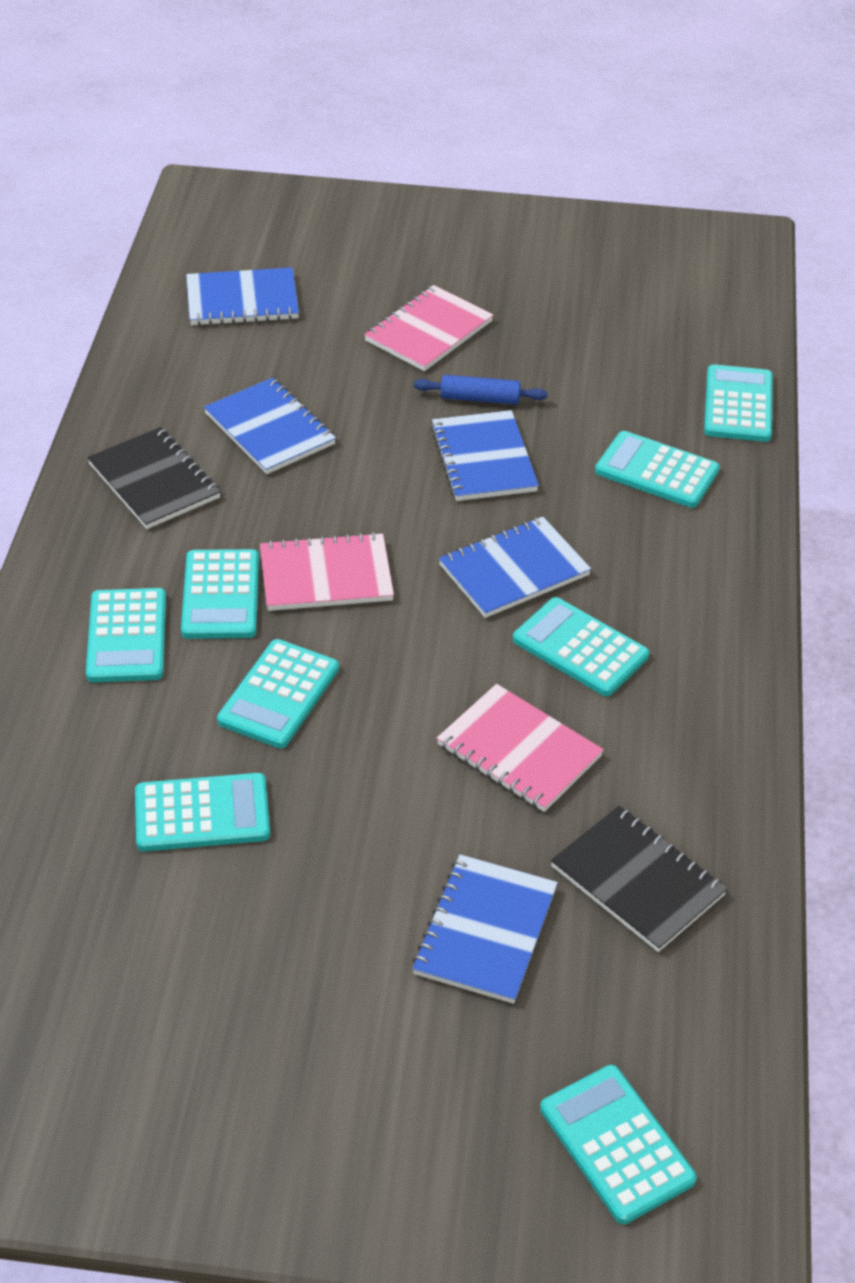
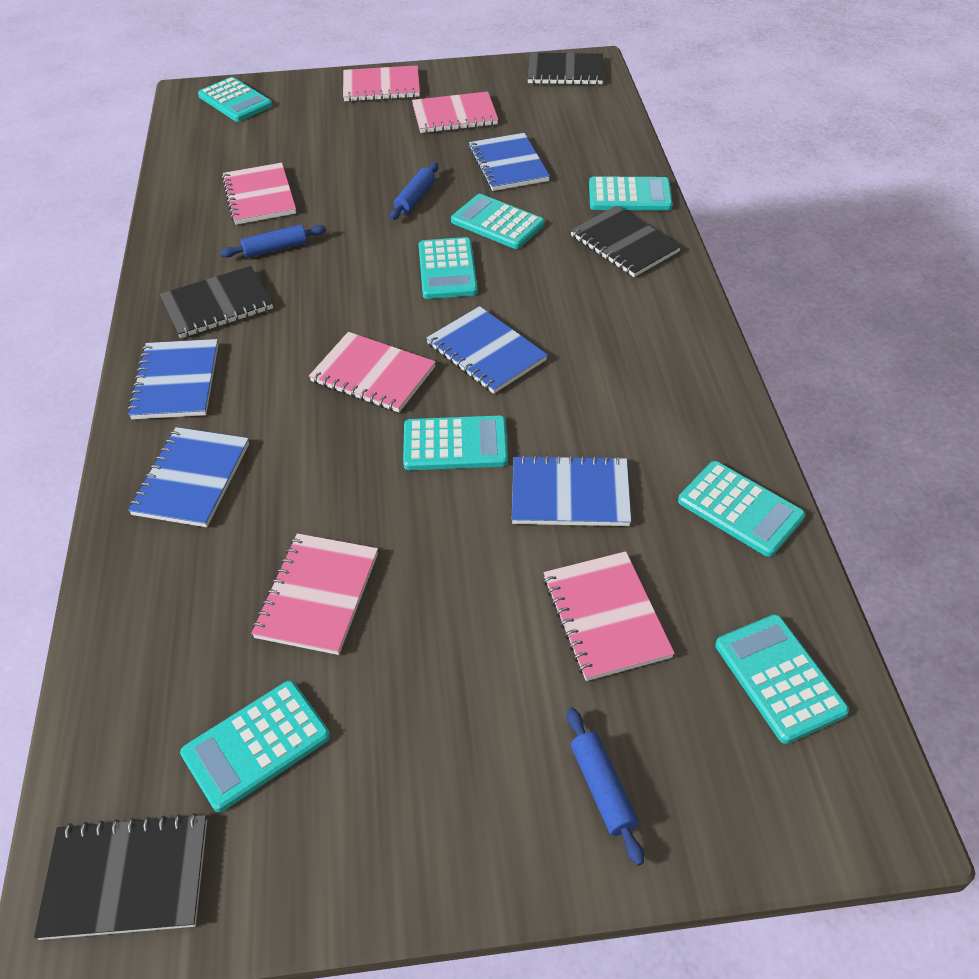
black notebook: 2 -> 4
blue rolling pin: 1 -> 3
pink notebook: 3 -> 6

